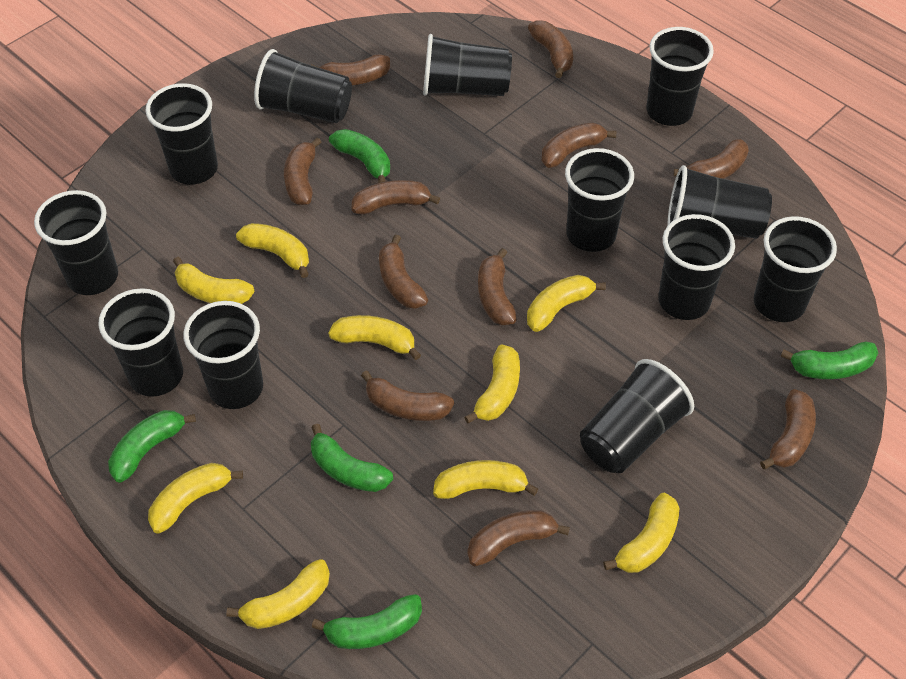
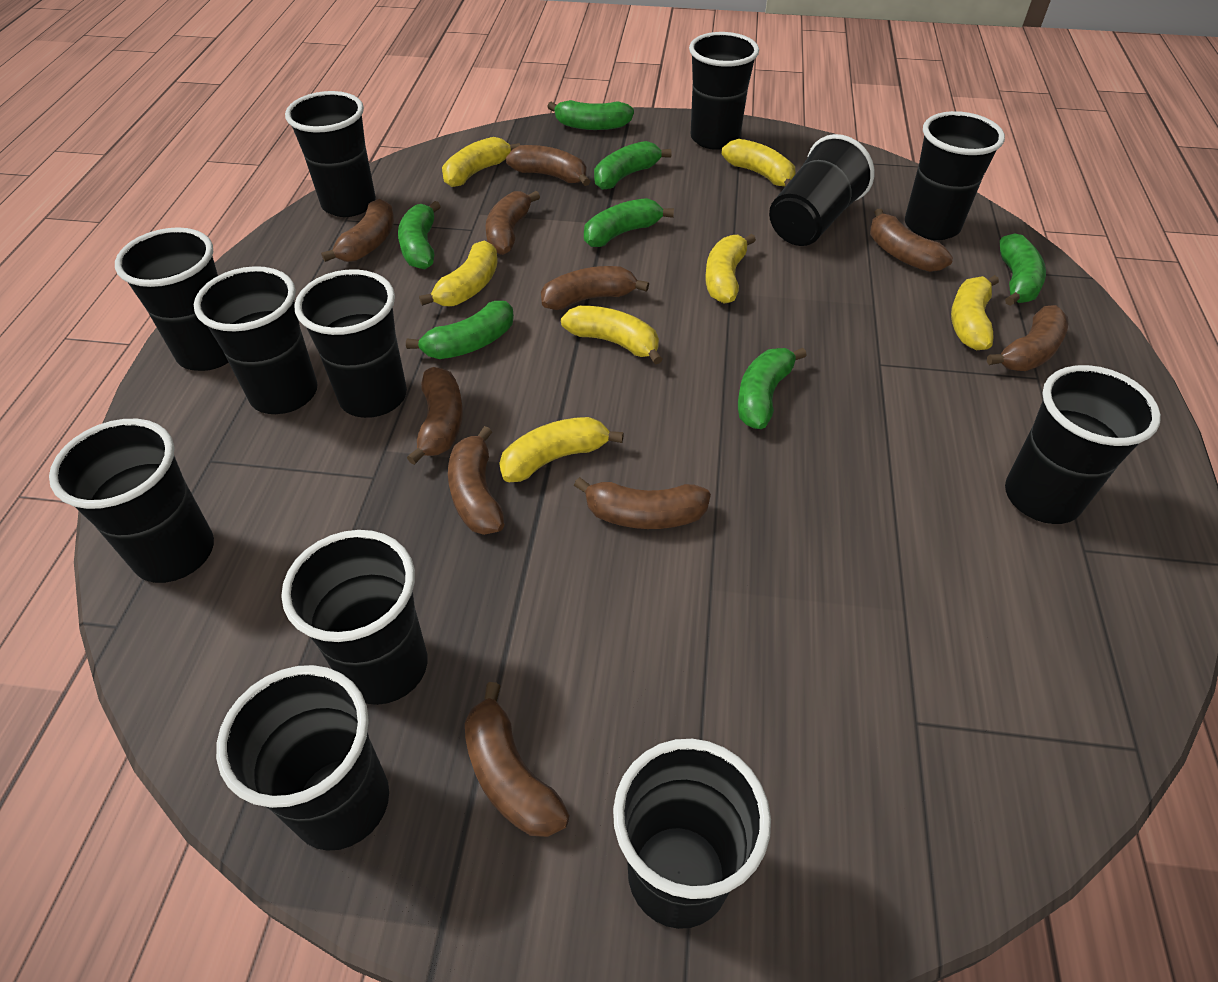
brown banana: 11 -> 10
green banana: 5 -> 7
yellow banana: 9 -> 7

